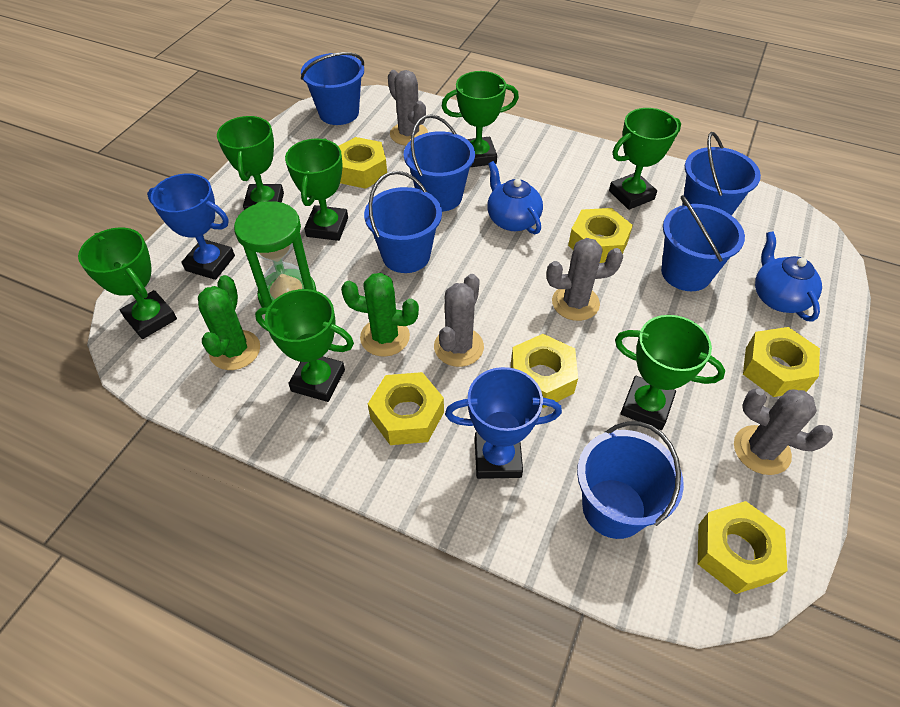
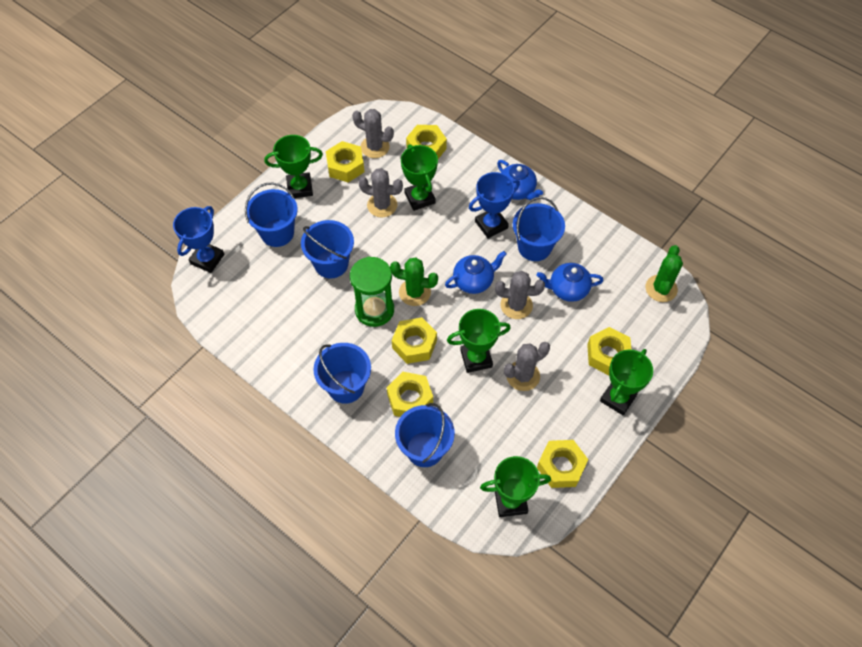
blue bucket: 6 -> 5
blue teapot: 2 -> 3
green trophy: 7 -> 5

